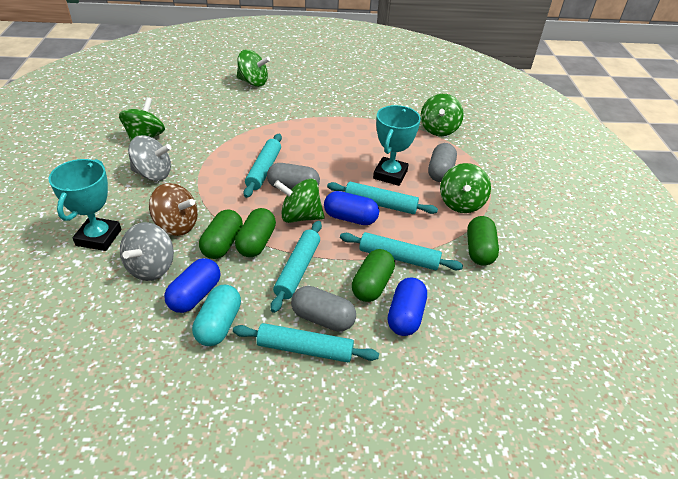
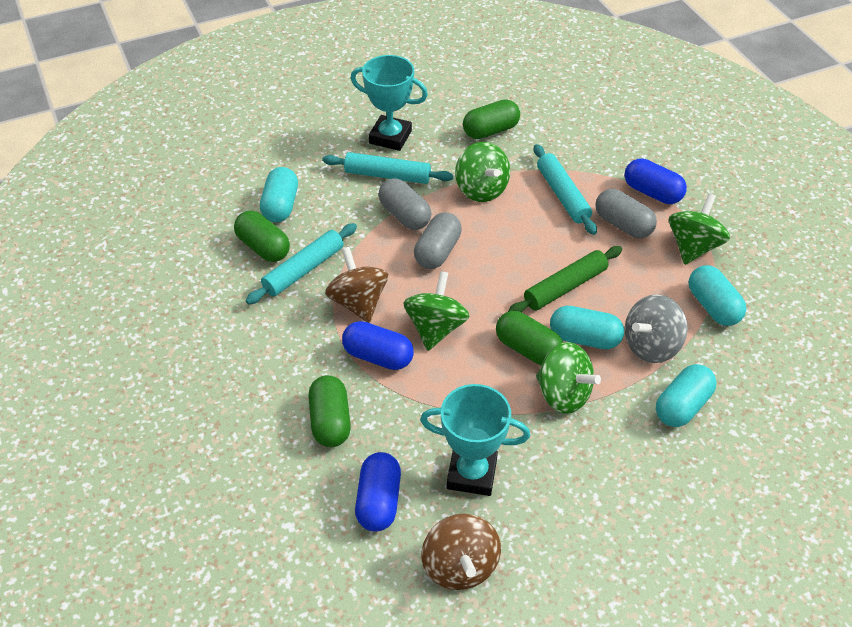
brown spinning top: 1 -> 2
green rolling pin: 0 -> 1
green spinning top: 5 -> 4
grey spinning top: 2 -> 1
turquoise capsule: 1 -> 4
turquoise rolling pin: 5 -> 3

